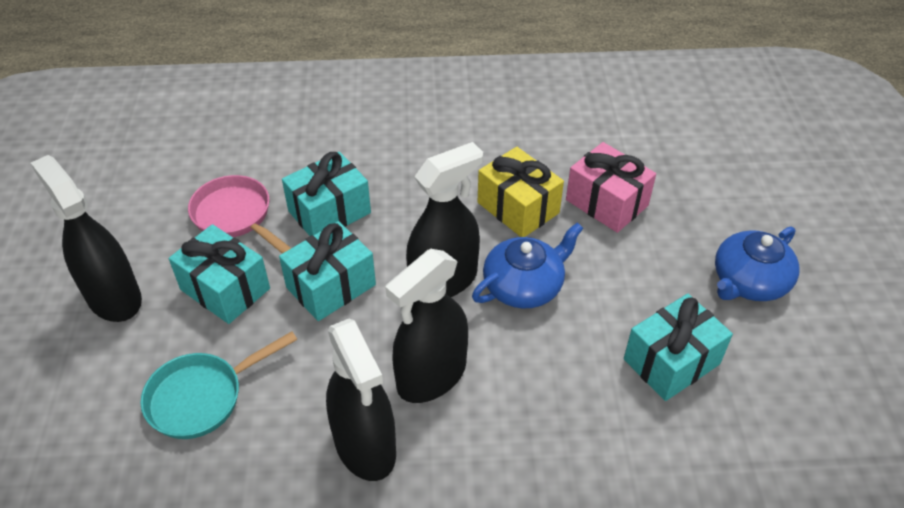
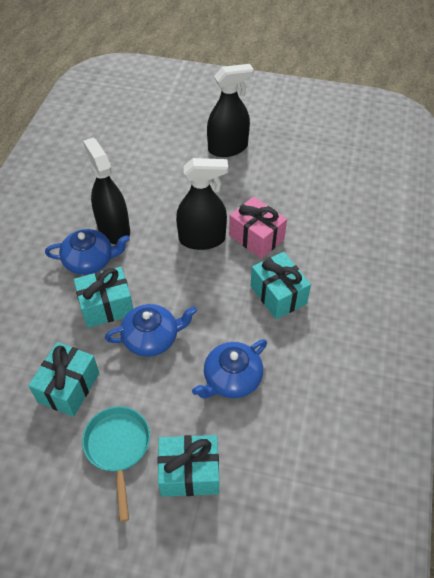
black spray bottle: 4 -> 3
blue teapot: 2 -> 3
pink pan: 1 -> 0
yellow gift: 1 -> 0

